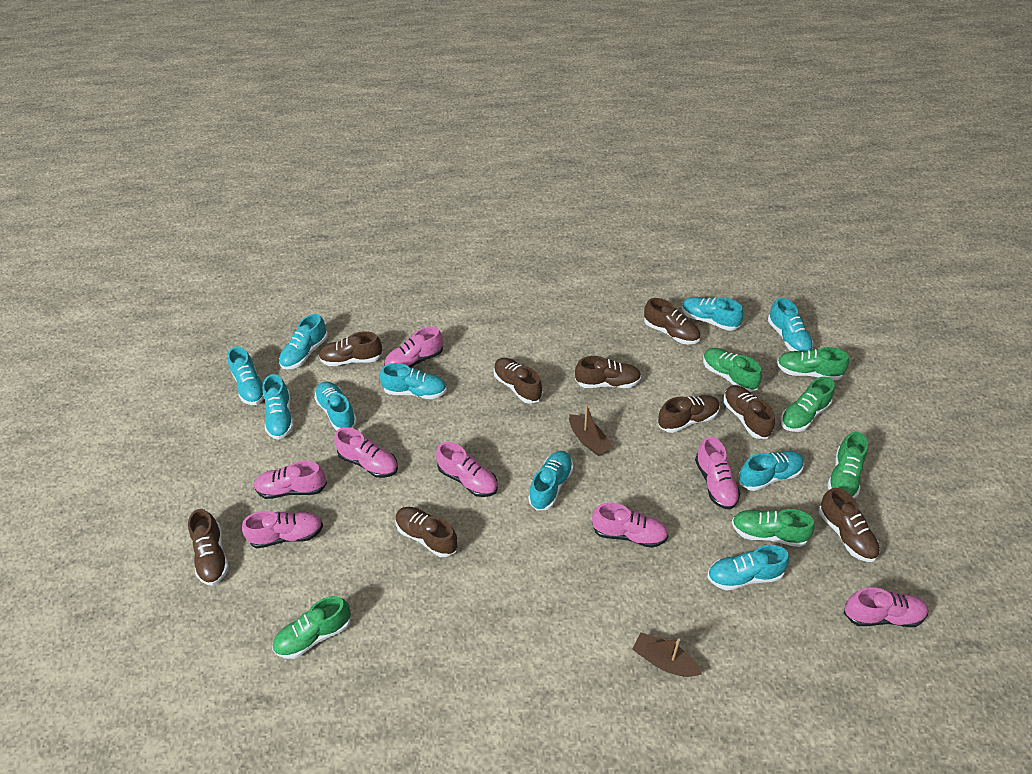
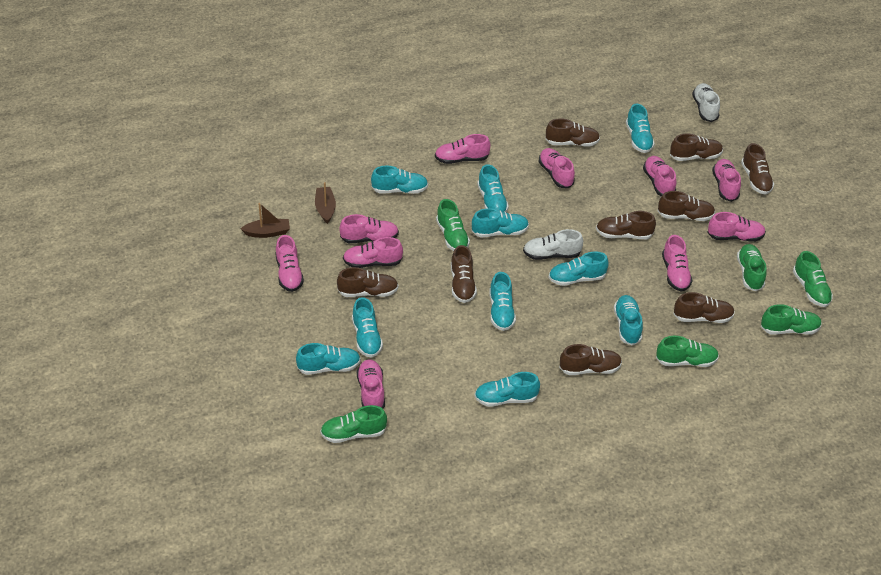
pink shoe: 8 -> 10
white shoe: 0 -> 2

